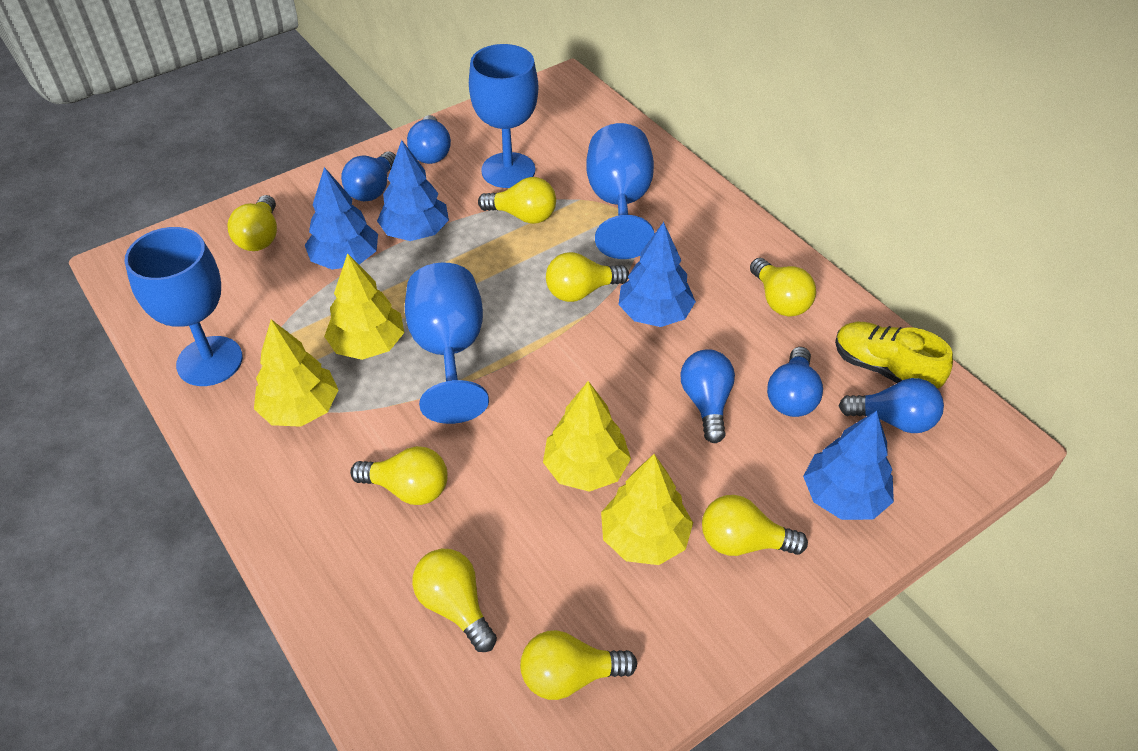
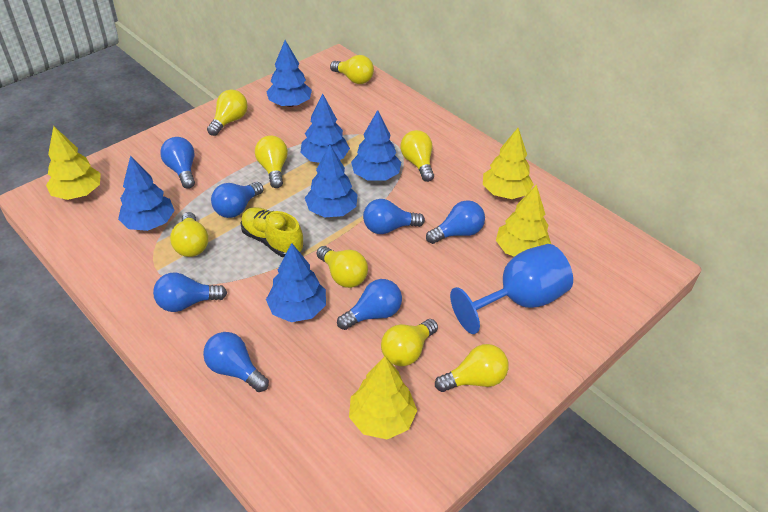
blue goblet: 4 -> 1
blue light bulb: 5 -> 7
blue tree: 4 -> 6

